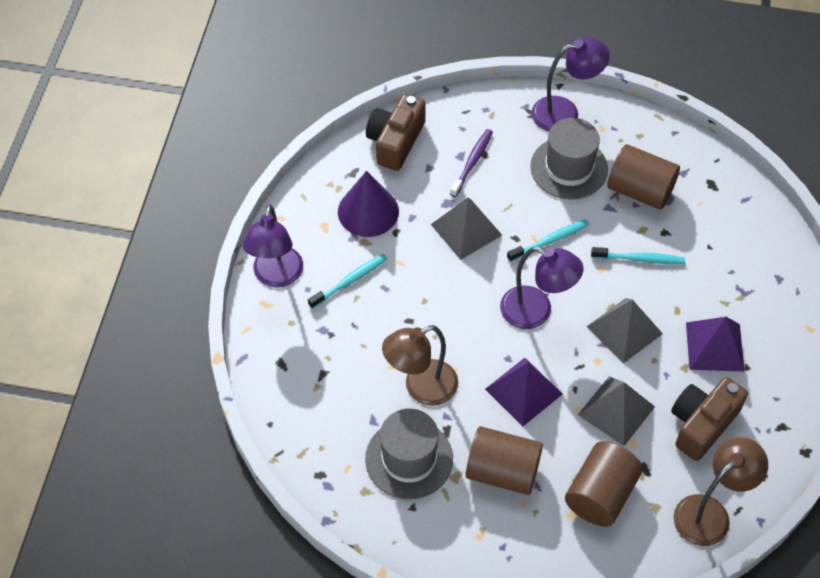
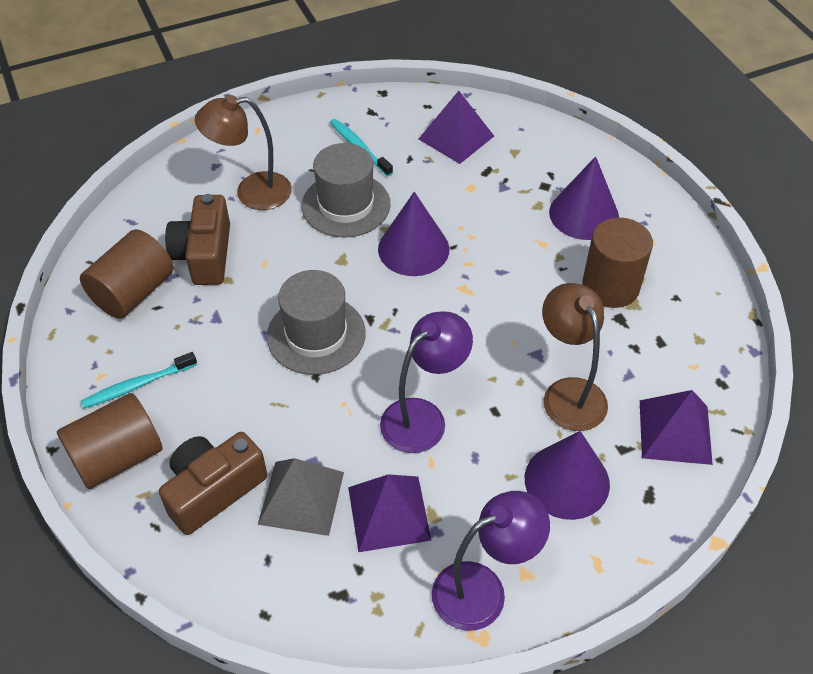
grey pyramid: 3 -> 1
purple cone: 1 -> 3
purple lamp: 3 -> 2
purple pyramid: 2 -> 3
purple toothbrush: 1 -> 0
turquoise toothbrush: 3 -> 2

